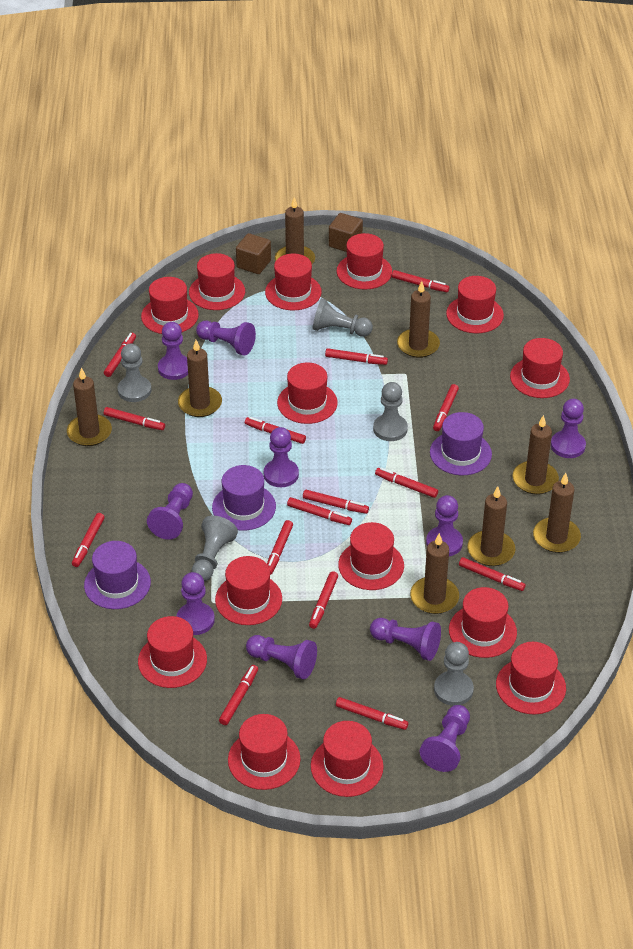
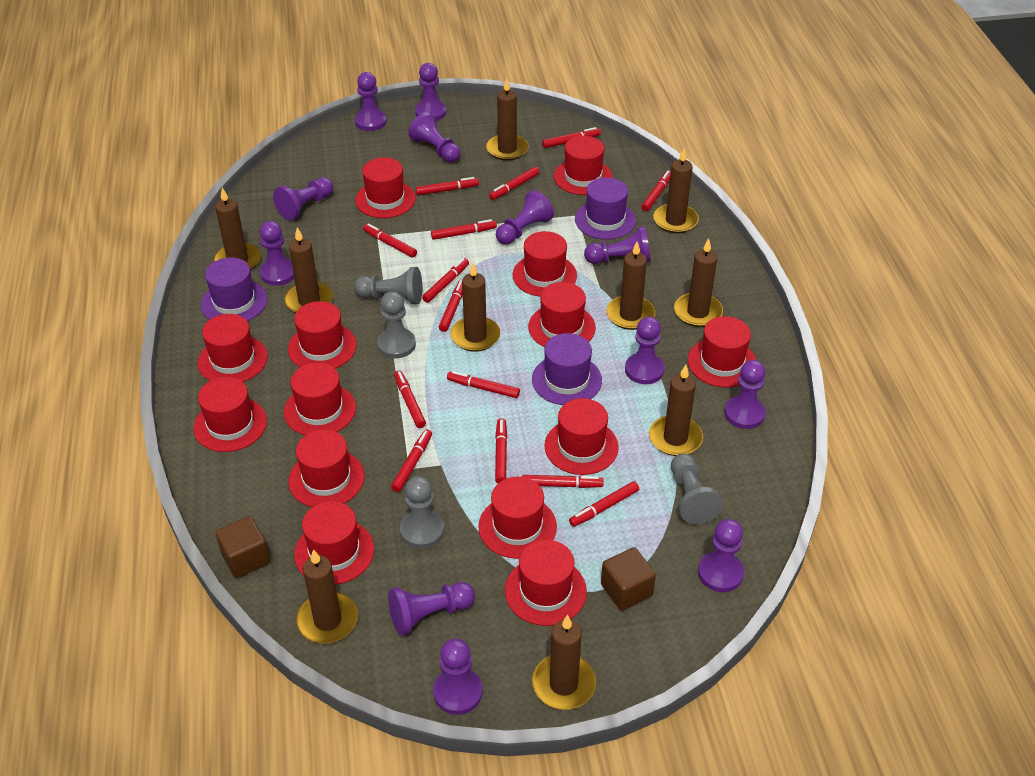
brown candle: 8 -> 10
grey pawn: 5 -> 4
purple pawn: 10 -> 12
red marker: 15 -> 14

